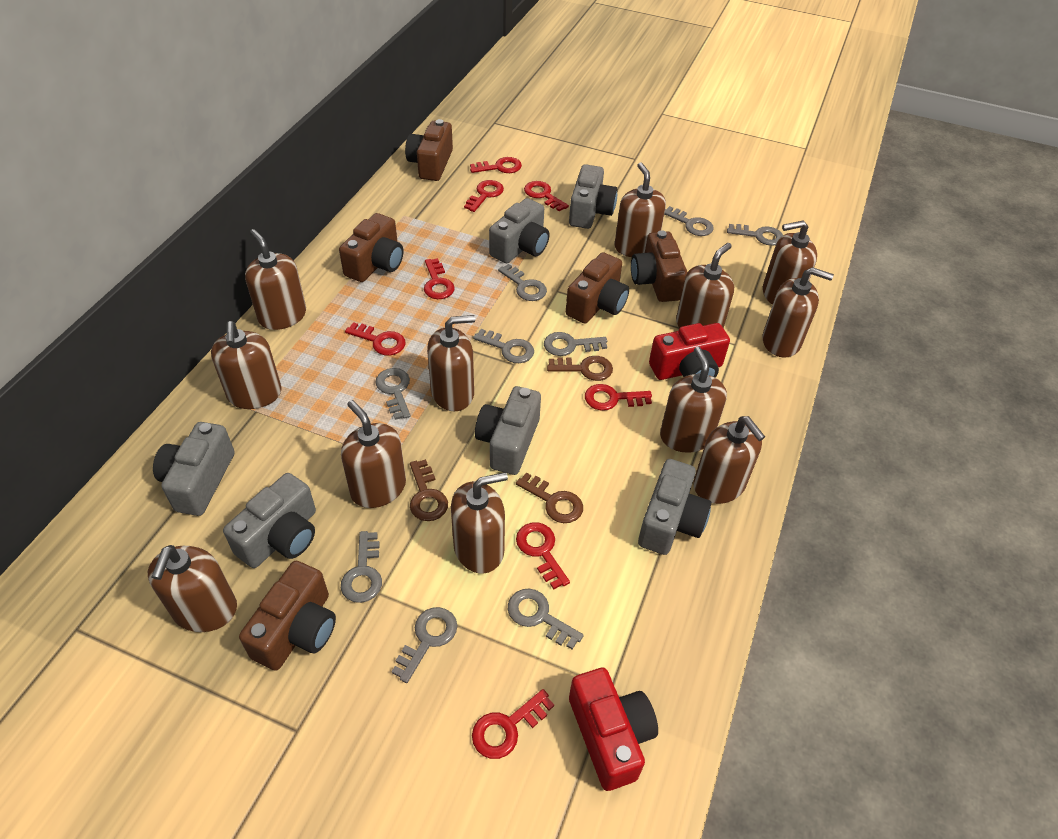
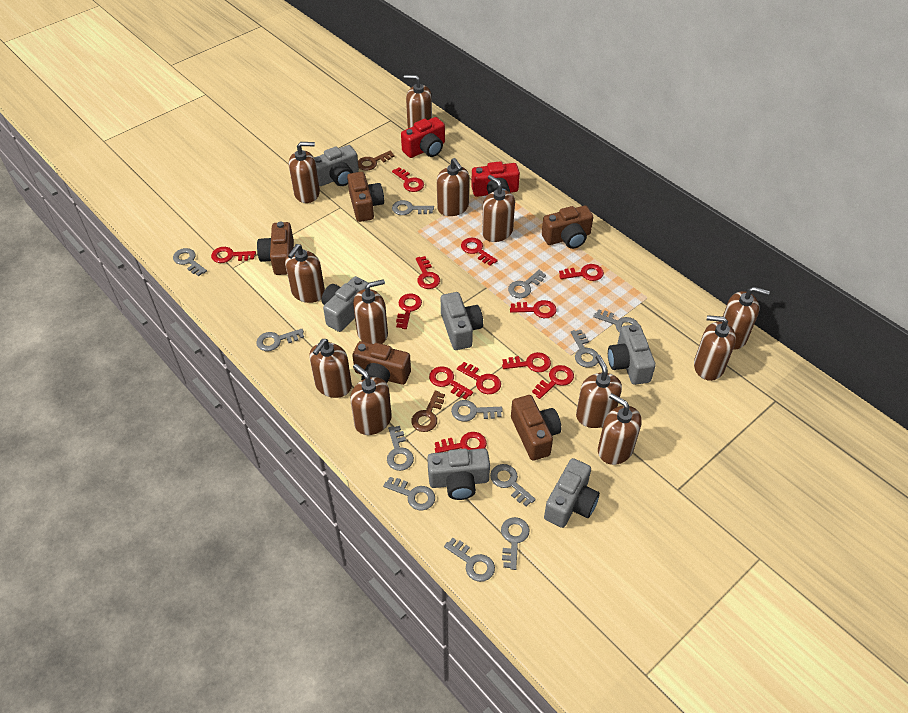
brown key: 3 -> 2
grey key: 9 -> 12
red key: 8 -> 12

